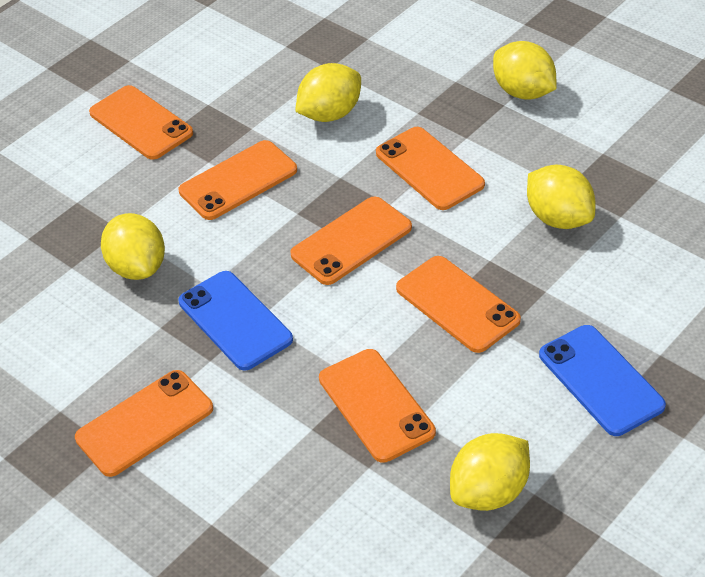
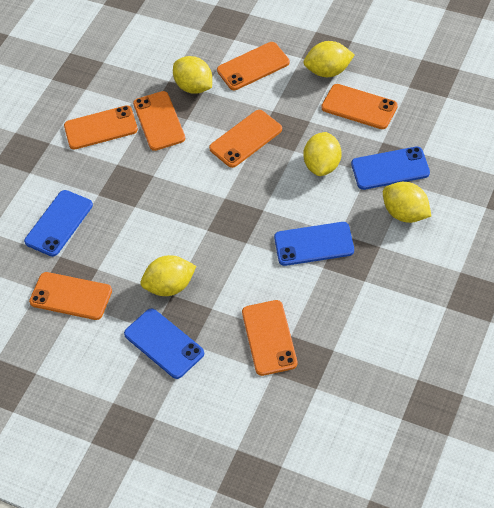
blue phone: 2 -> 4

